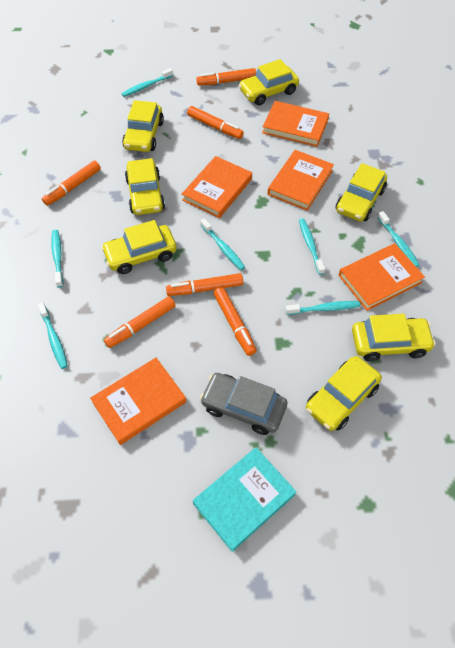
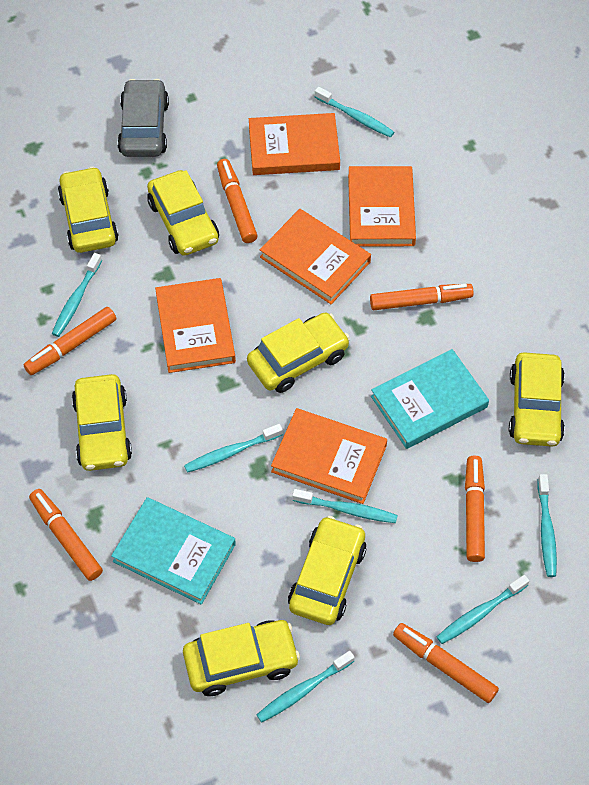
turquoise book: 1 -> 2

